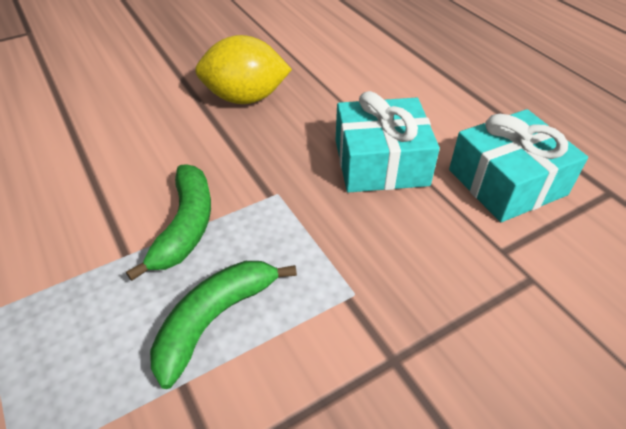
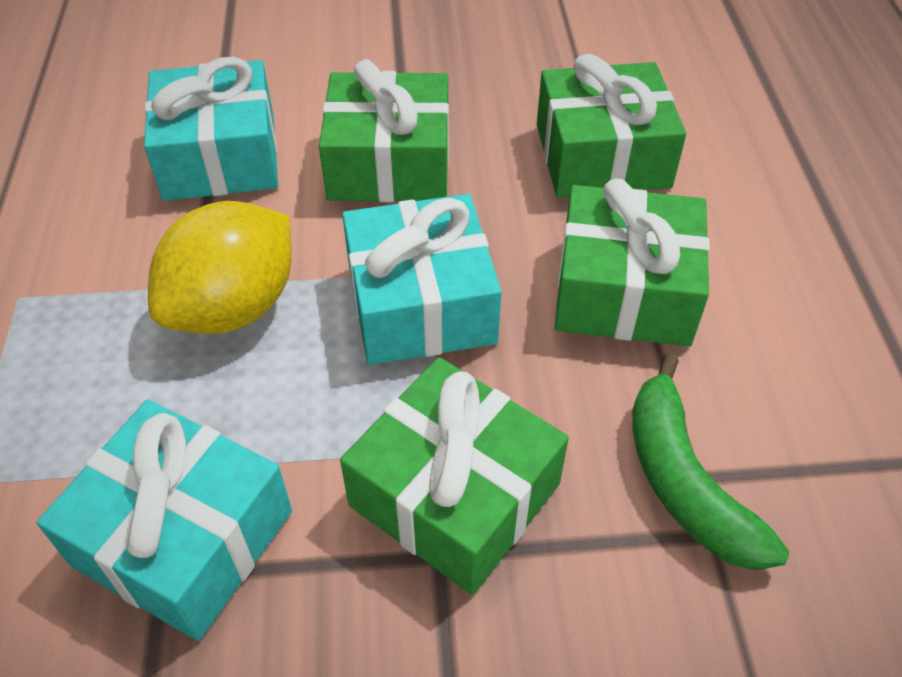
green banana: 2 -> 1
green gift: 0 -> 4
turquoise gift: 2 -> 3

